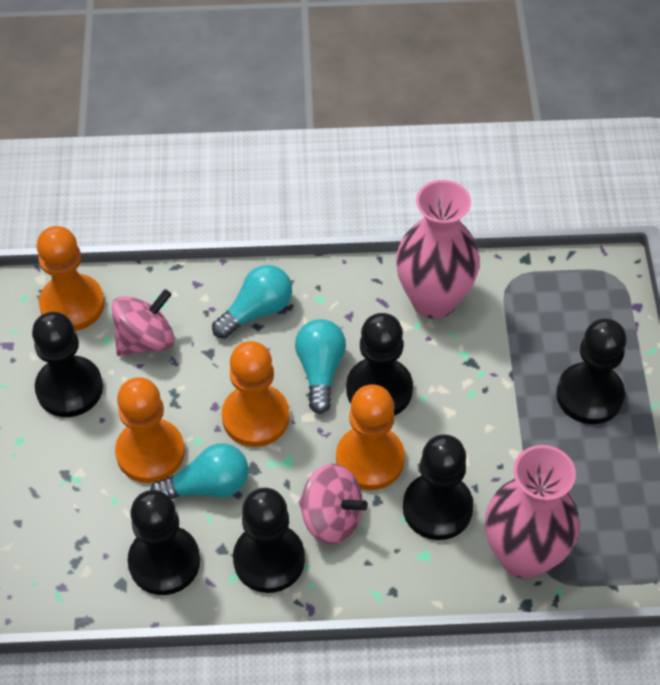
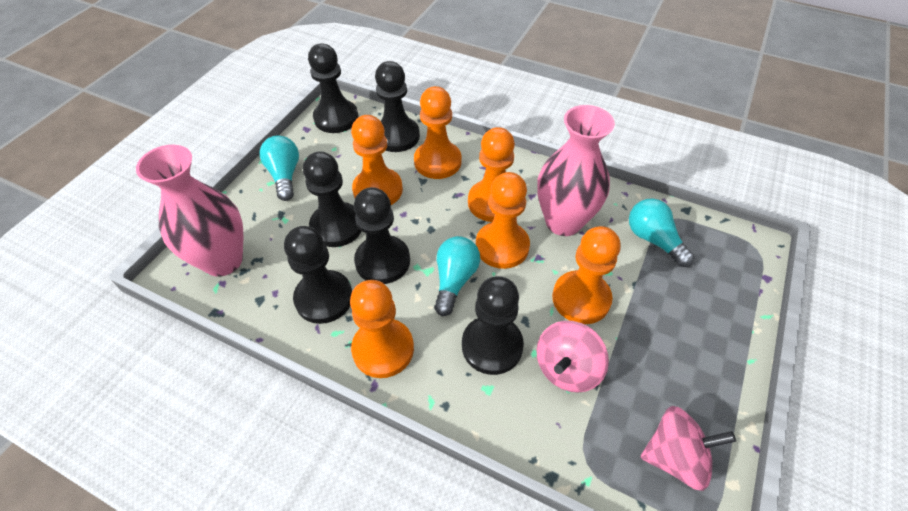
orange pawn: 4 -> 6

